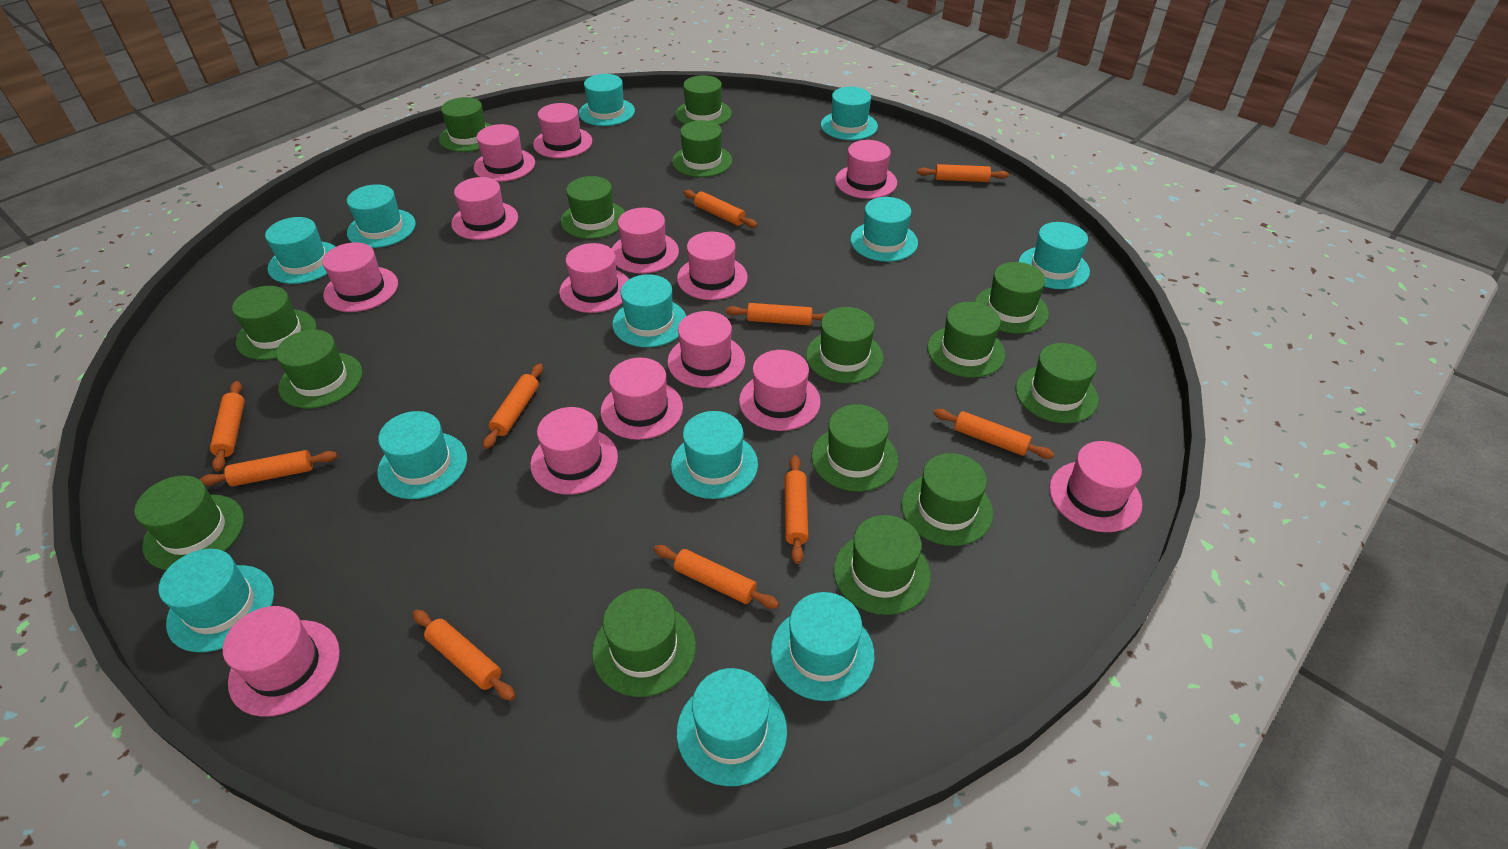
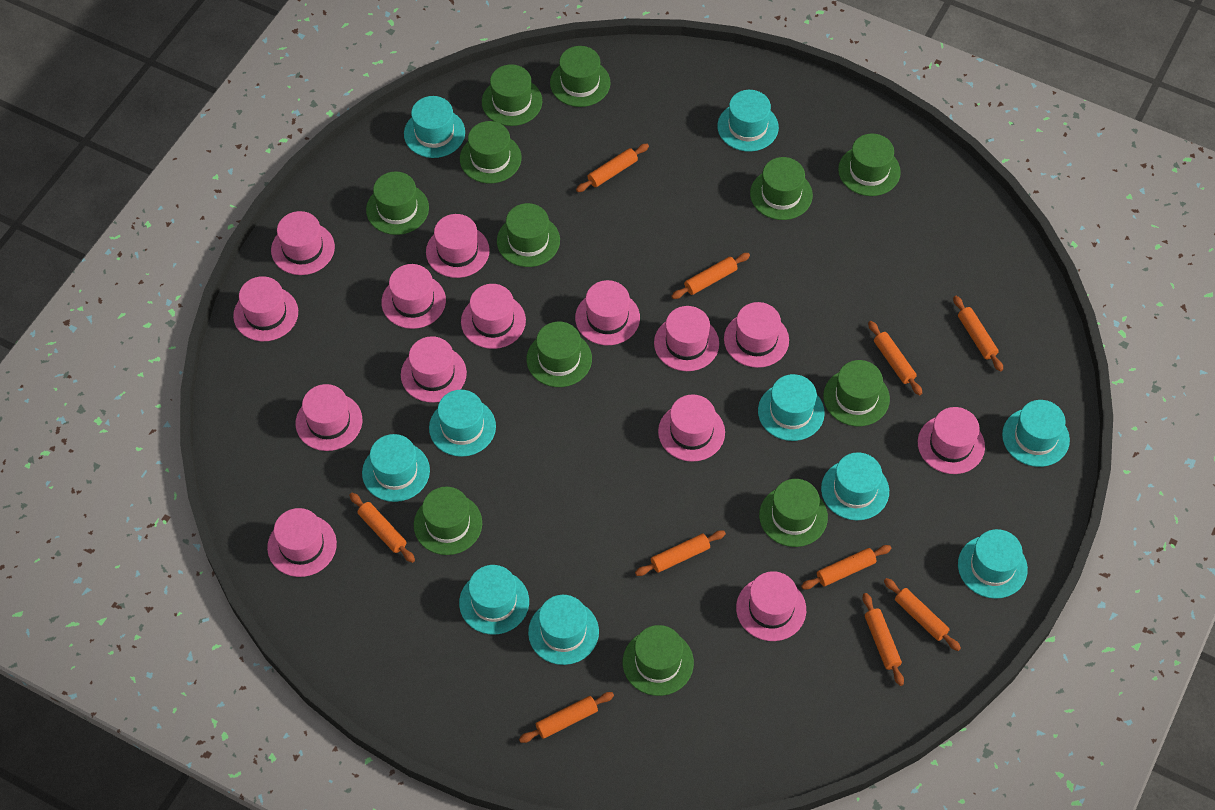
green hat: 15 -> 12
turquoise hat: 12 -> 10

